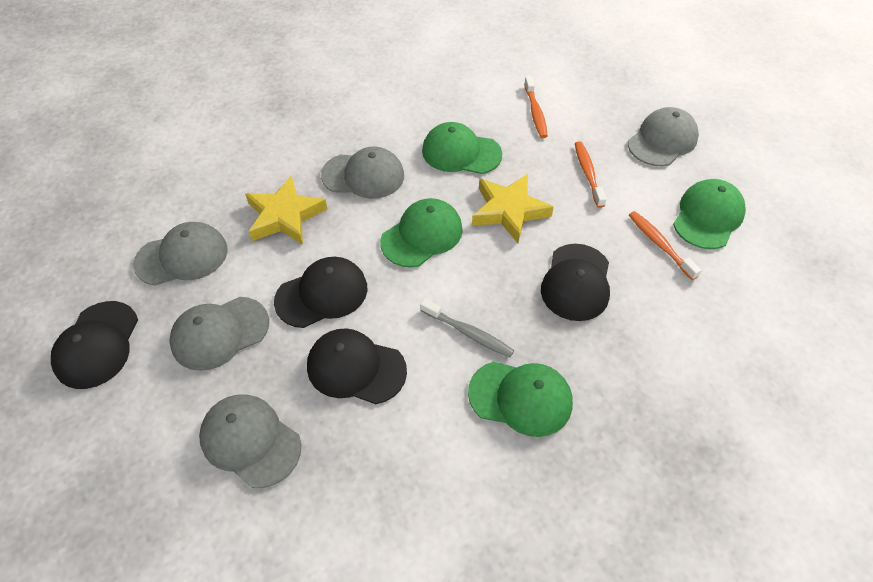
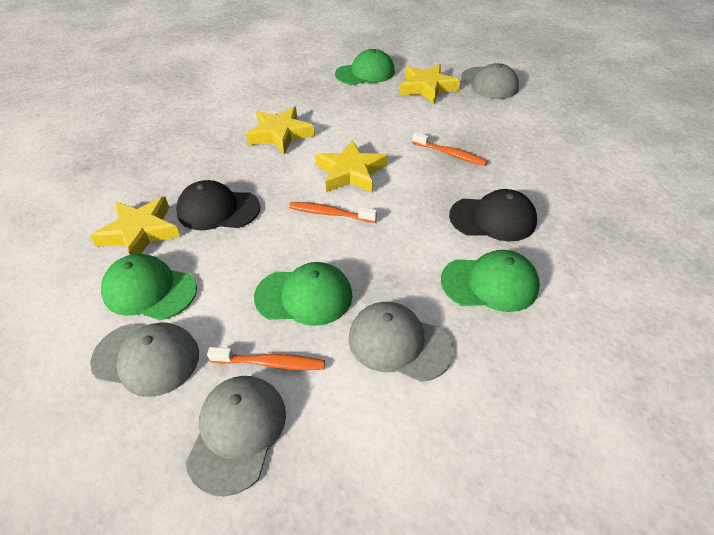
black cap: 4 -> 2
grey cap: 5 -> 4
grey toothbrush: 1 -> 0
yellow star: 2 -> 4

